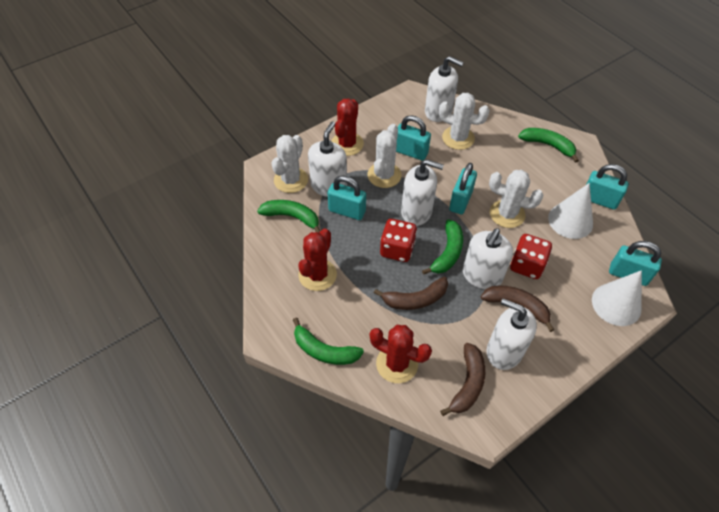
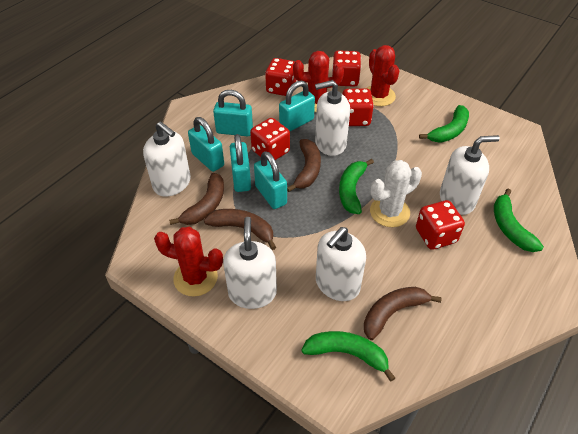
brown banana: 3 -> 4
red dice: 2 -> 5
white cactus: 4 -> 1
white cone: 2 -> 0

